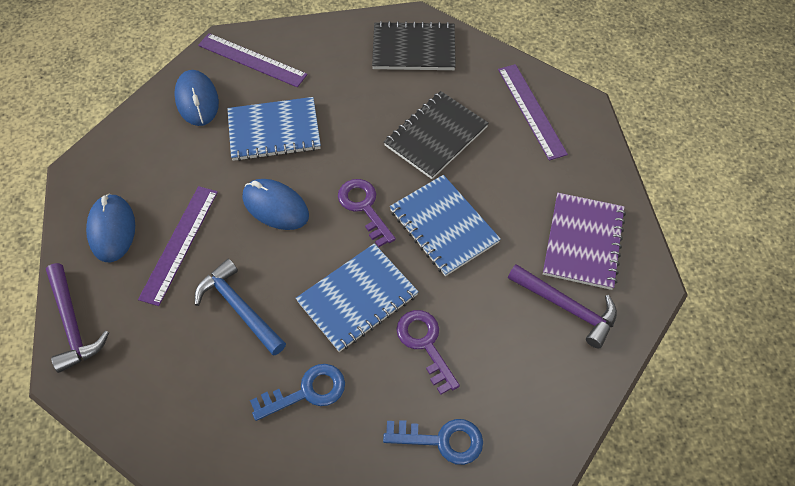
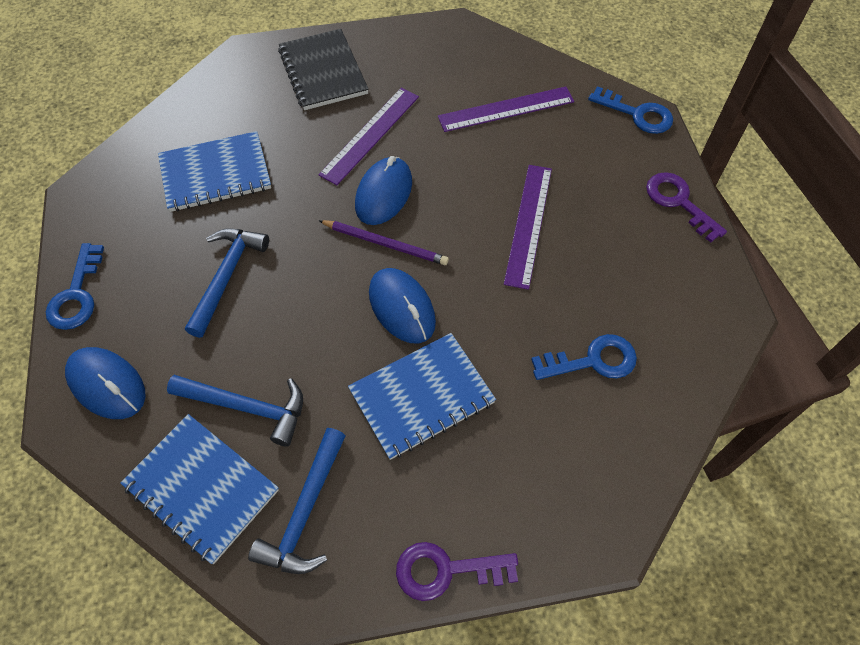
black notebook: 2 -> 1
blue hammer: 1 -> 3
blue key: 2 -> 3
purple hammer: 2 -> 0
purple notebook: 1 -> 0
purple pencil: 0 -> 1

